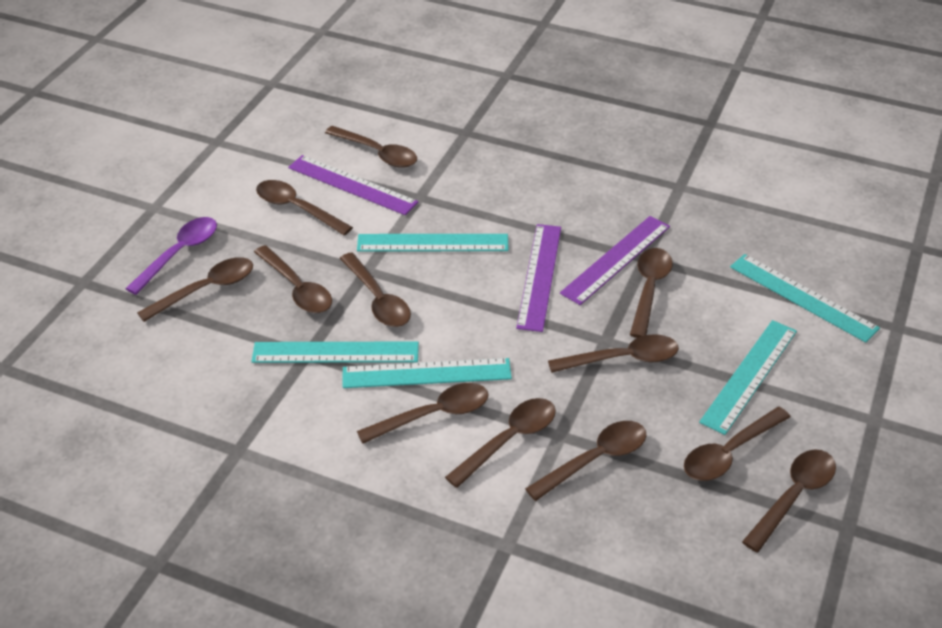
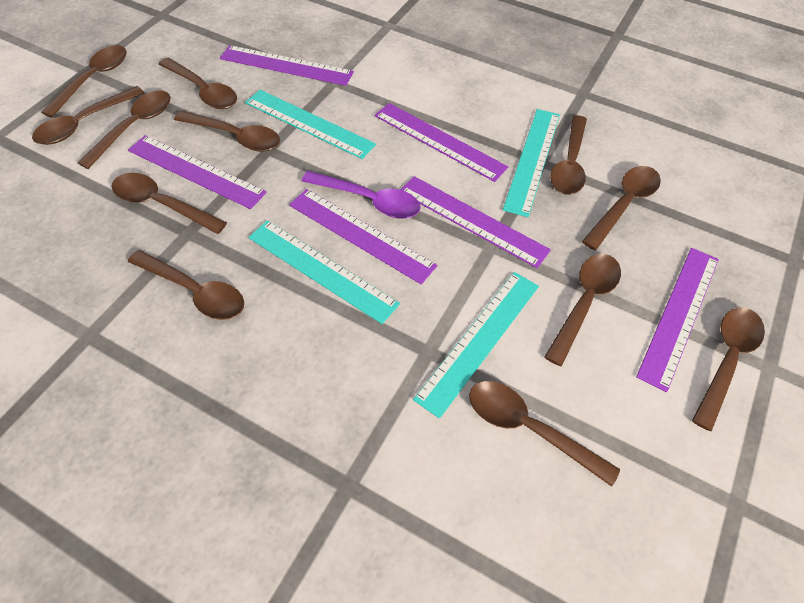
purple ruler: 3 -> 6
turquoise ruler: 5 -> 4

